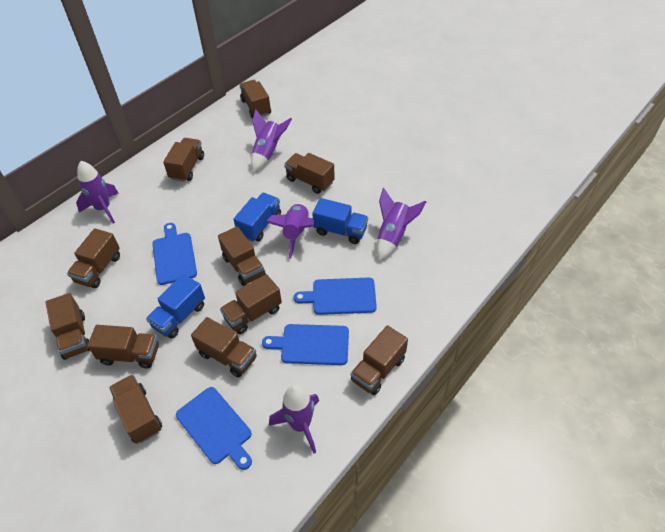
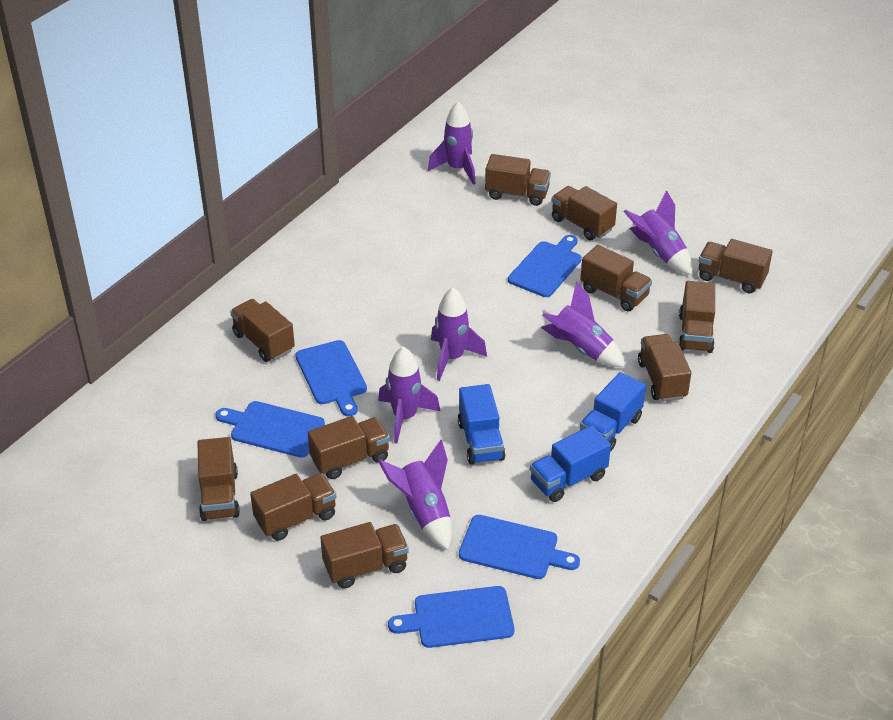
blue cutting board: 4 -> 5
purple rocket: 5 -> 6

